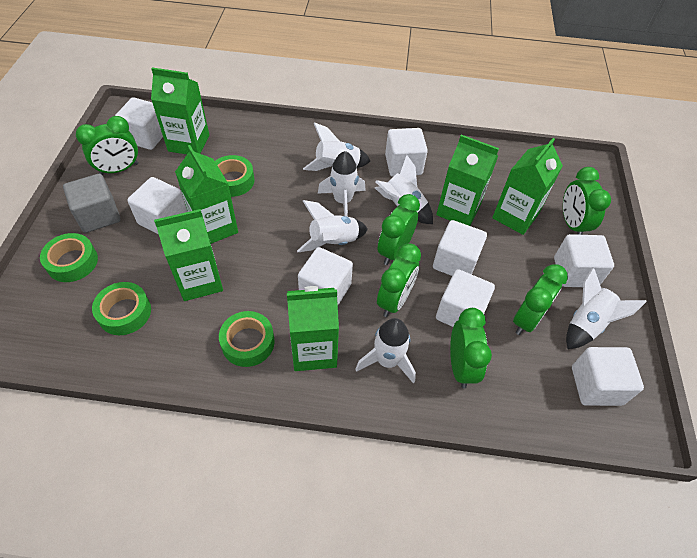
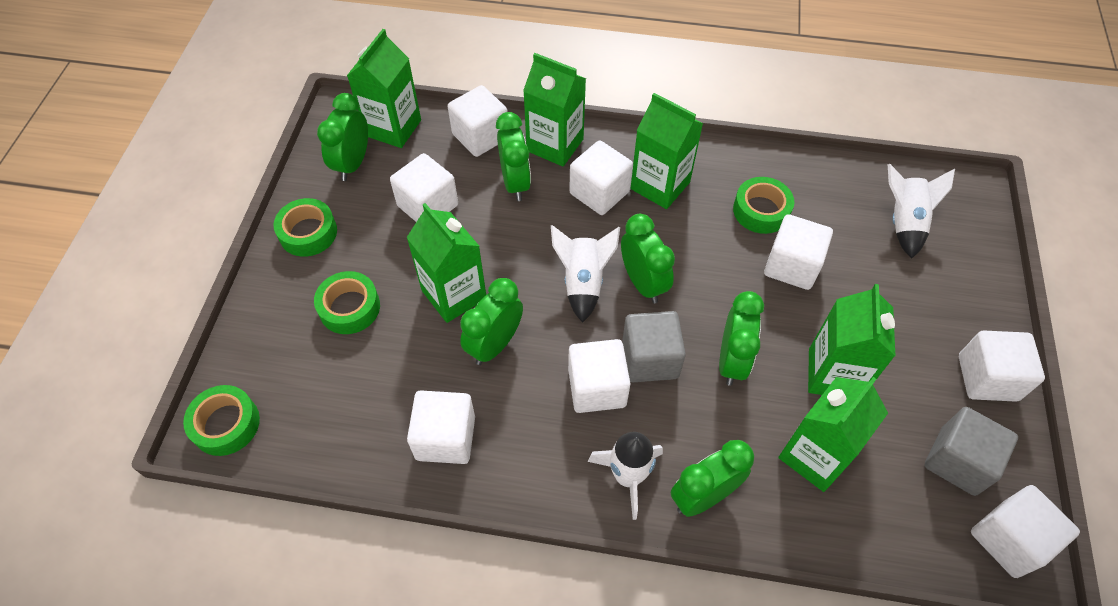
grey cube: 1 -> 2
white rocket: 6 -> 3

